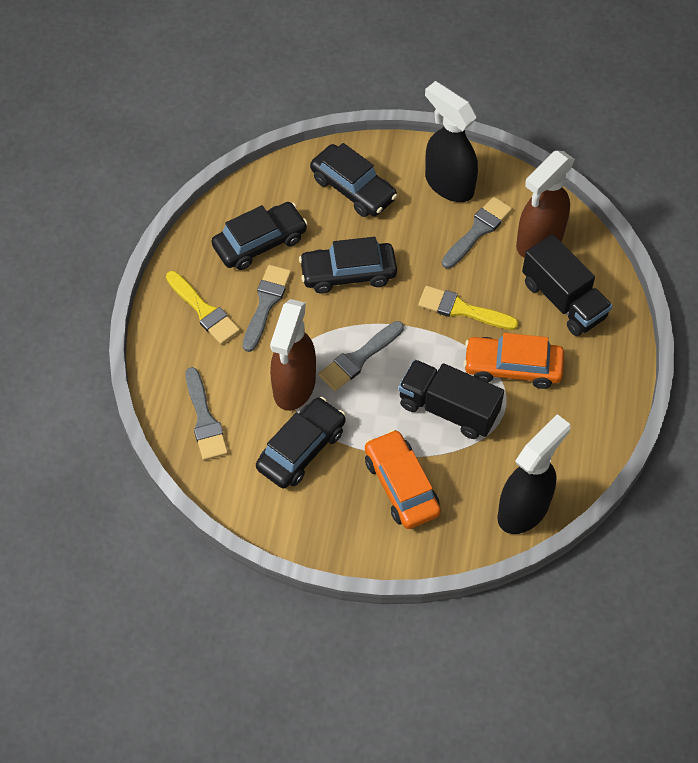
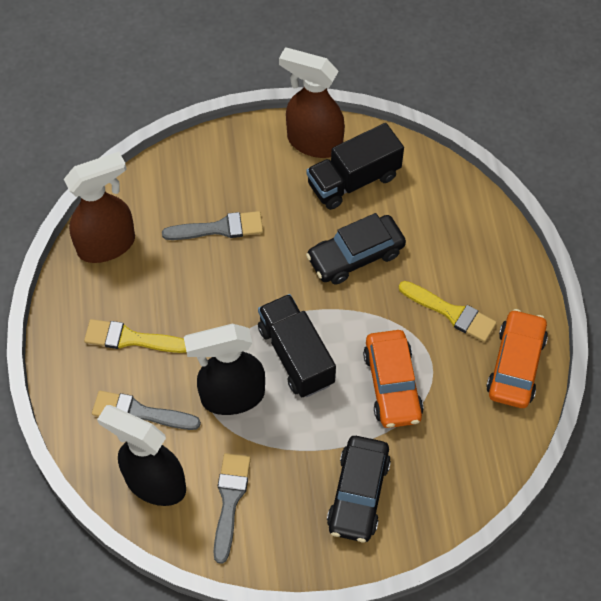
black car: 4 -> 2
grey brush: 4 -> 3

